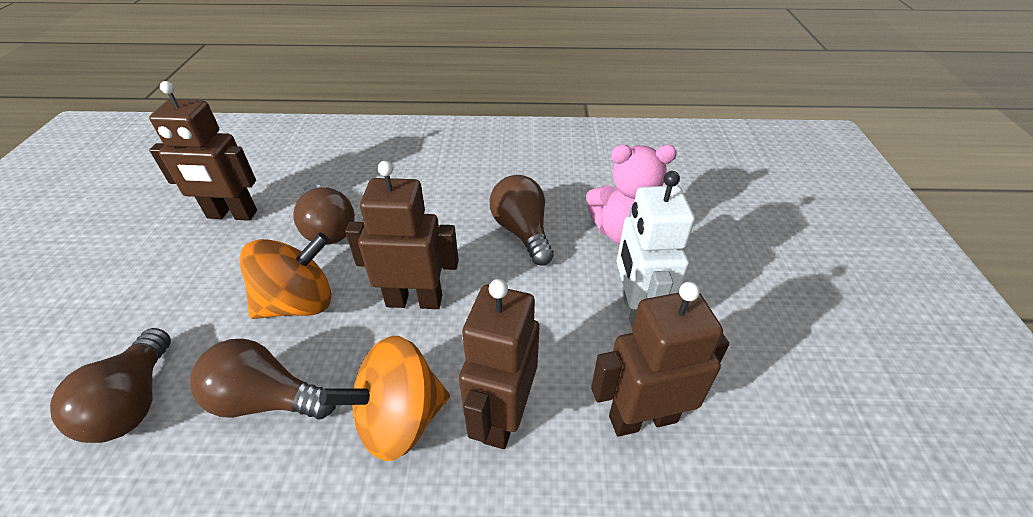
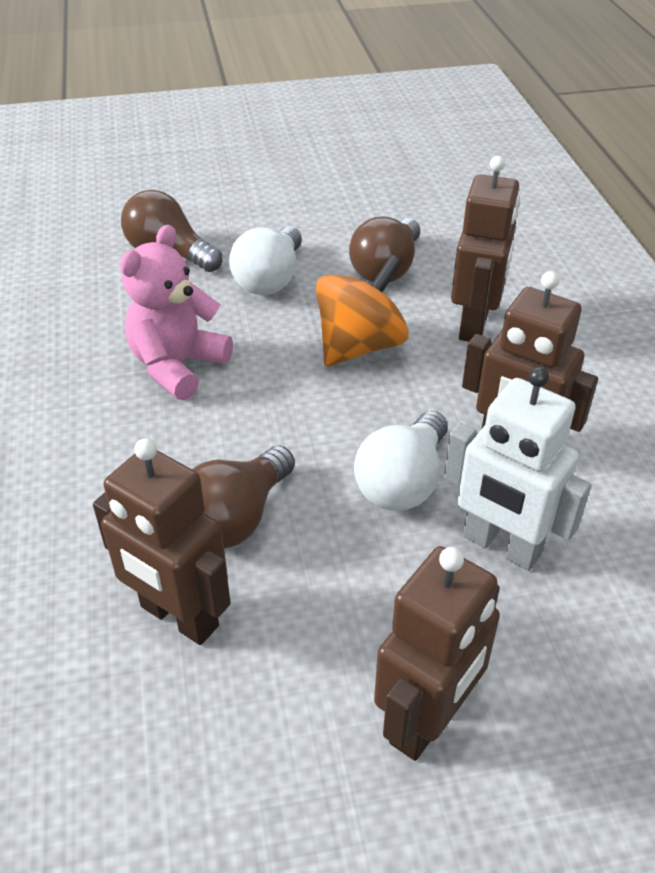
brown light bulb: 4 -> 3
orange spinning top: 2 -> 1
white light bulb: 0 -> 2

